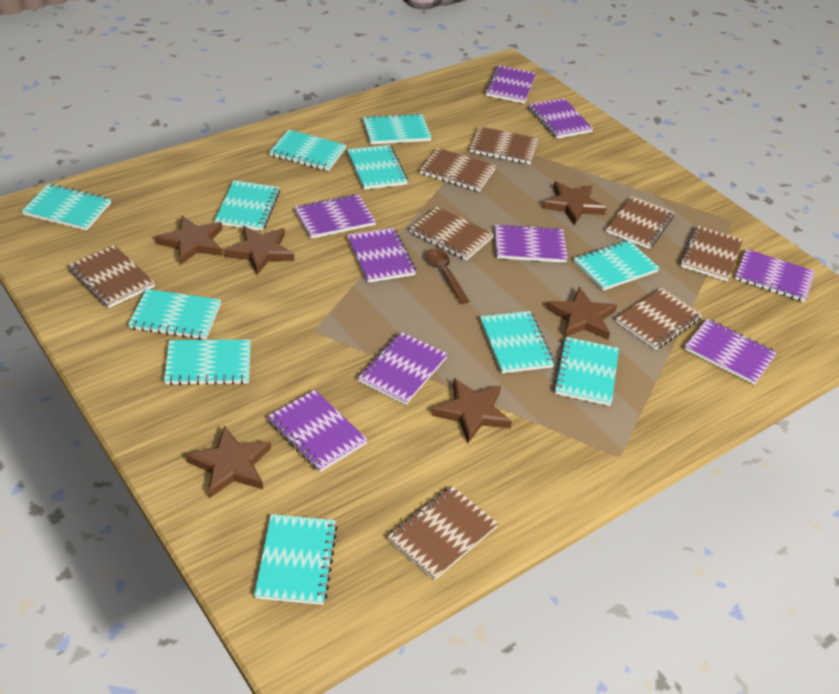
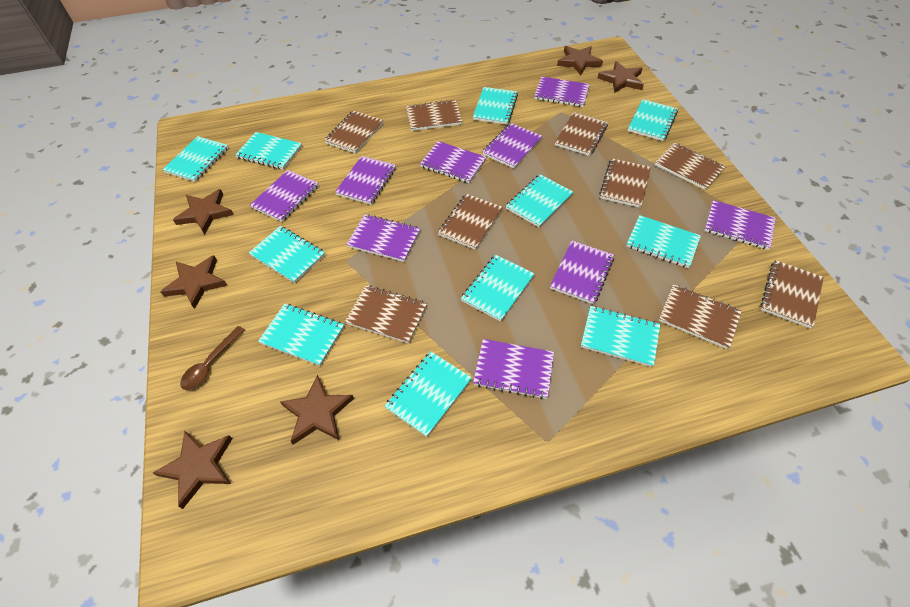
brown notebook: 8 -> 9

